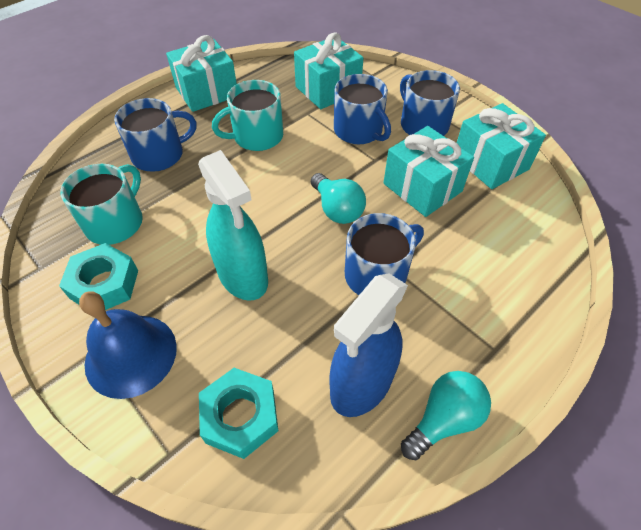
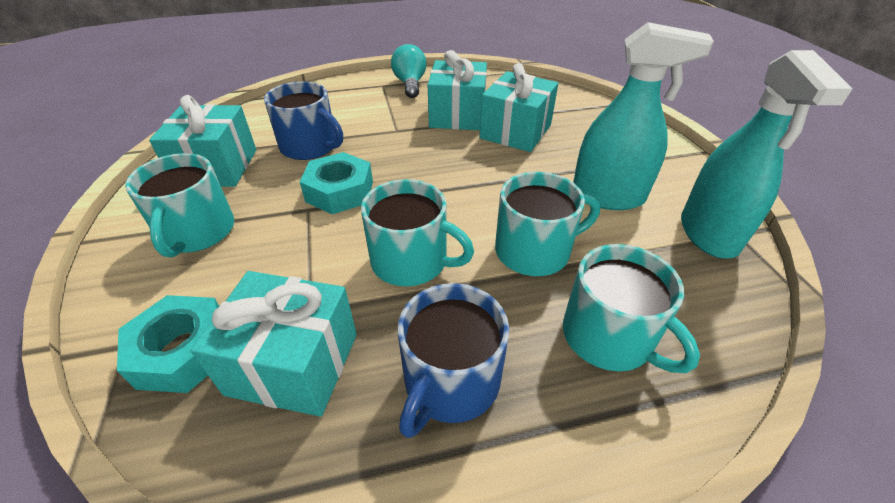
blue bell: 1 -> 0
blue mug: 4 -> 2
blue spray bottle: 1 -> 0
turquoise light bulb: 2 -> 1
turquoise mug: 2 -> 4
turquoise spray bottle: 1 -> 2

